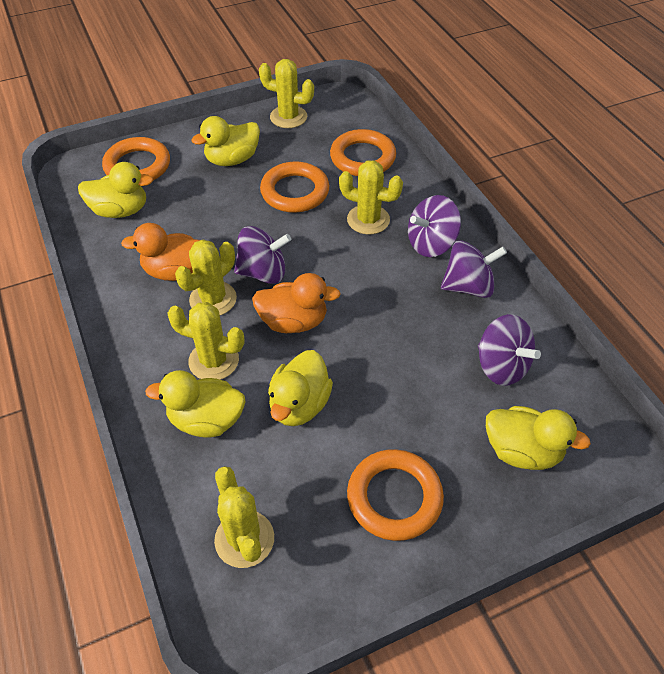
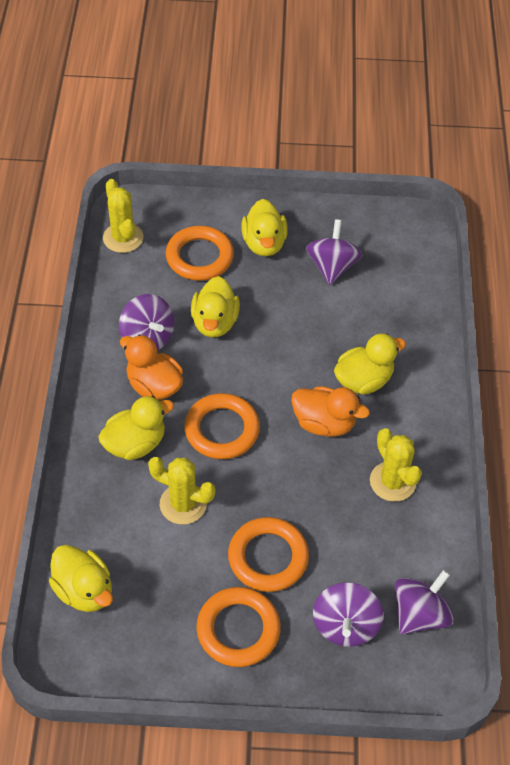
yellow cactus: 5 -> 3

